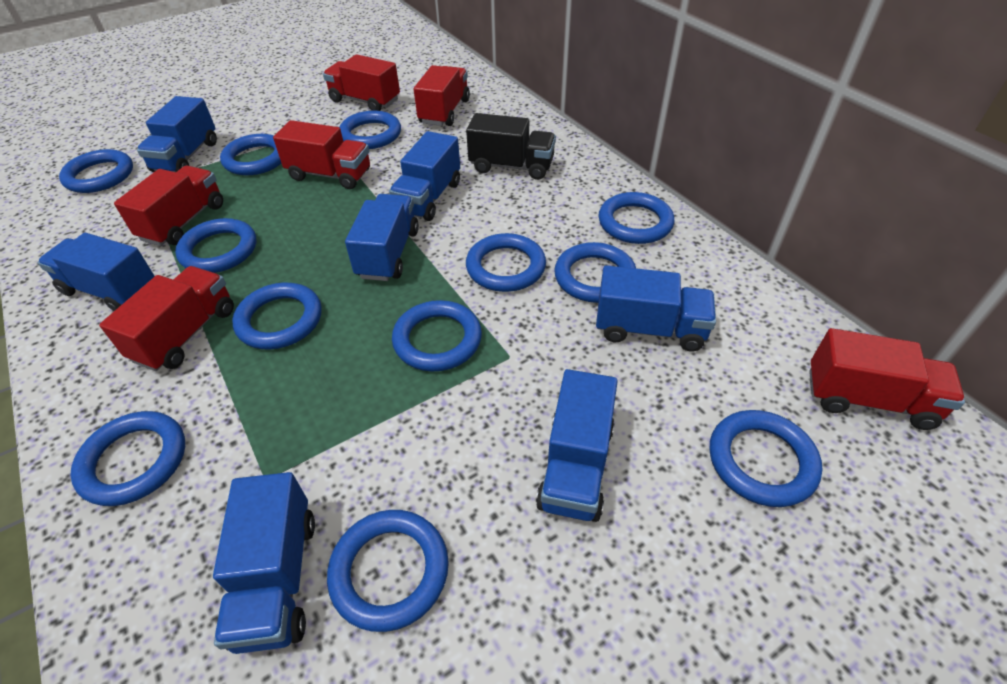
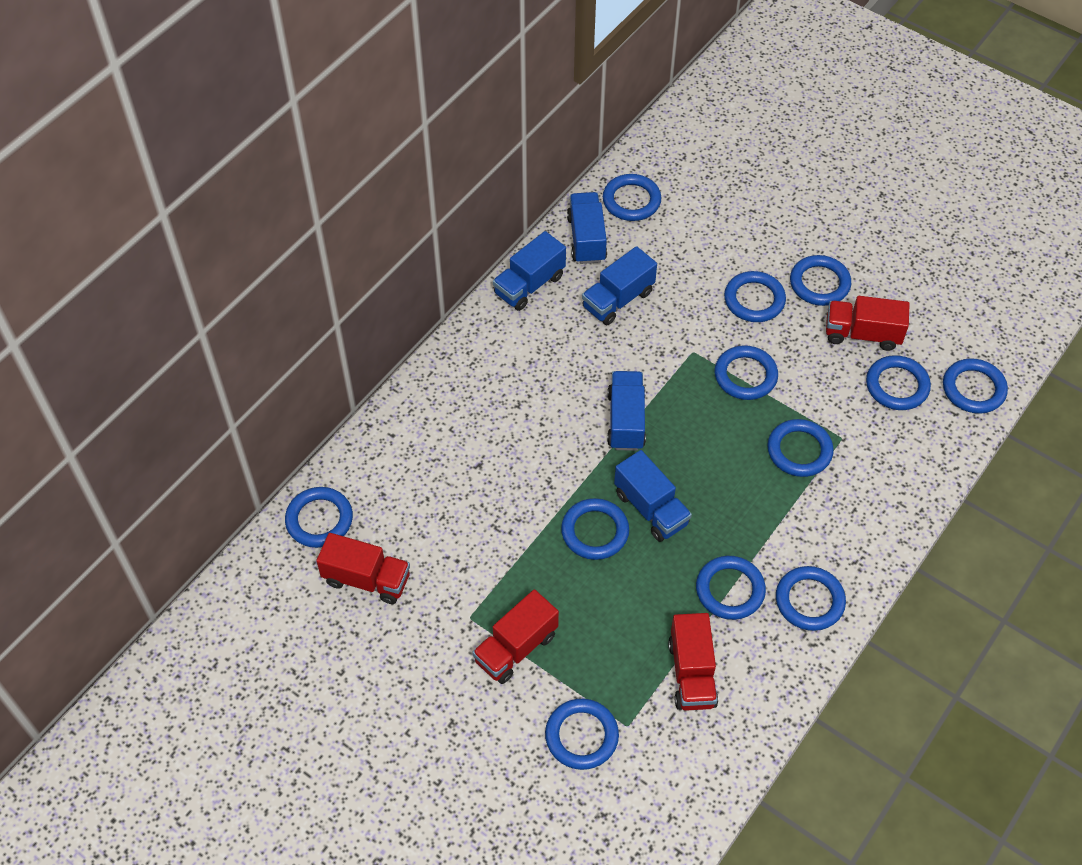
black truck: 1 -> 0
blue truck: 7 -> 5
red truck: 6 -> 4

